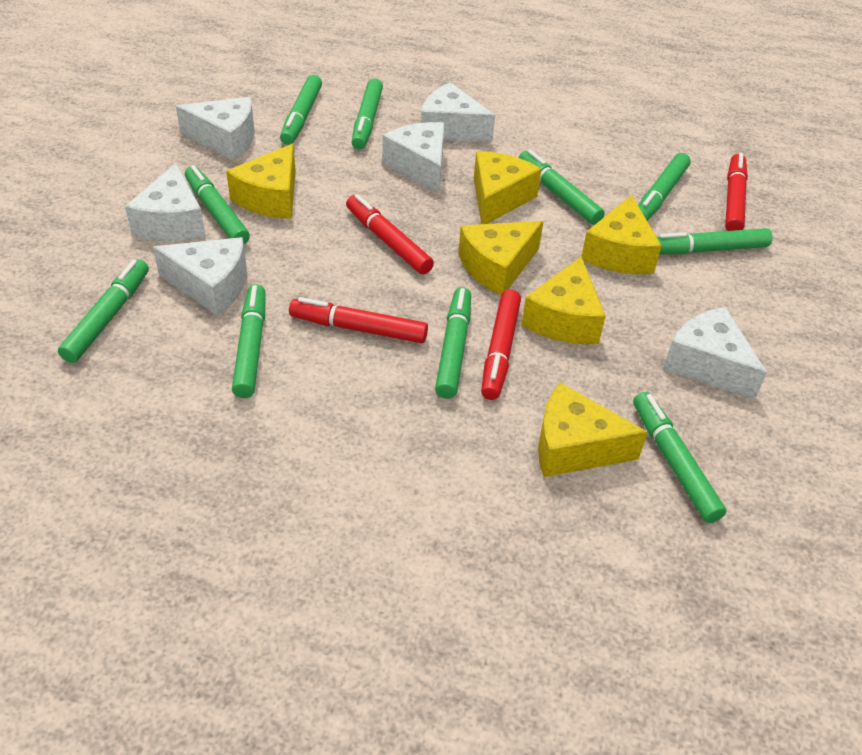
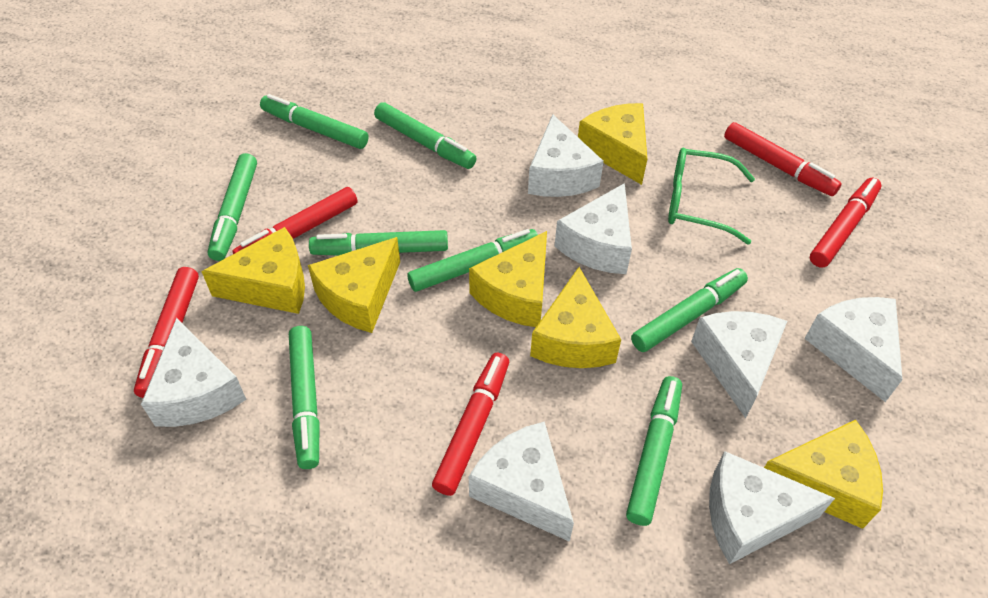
green glasses: 0 -> 1
green marker: 10 -> 8
red marker: 4 -> 5
white cheese: 6 -> 7

